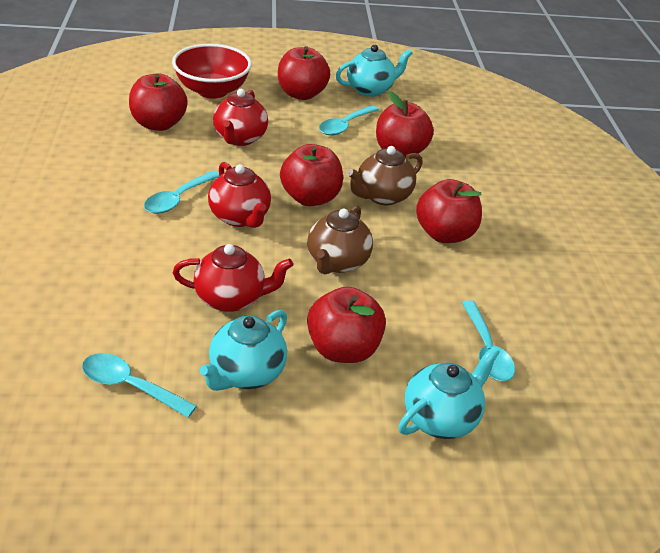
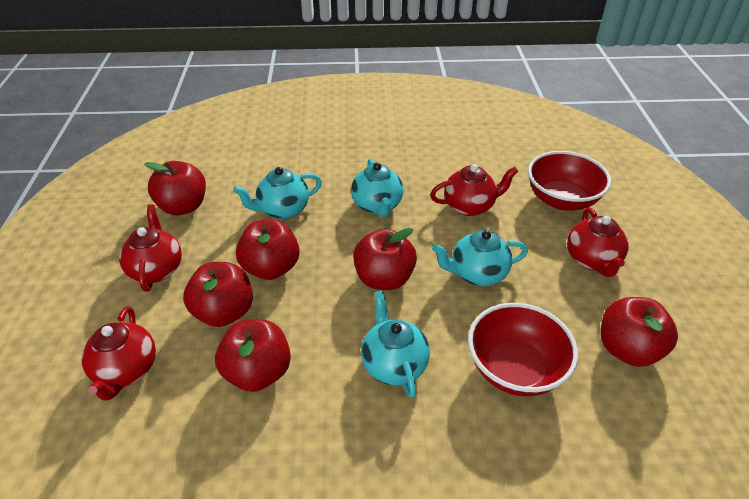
brown teapot: 2 -> 0
red bowl: 1 -> 2
red teapot: 3 -> 4
turquoise spoon: 4 -> 0
turquoise teapot: 3 -> 4

